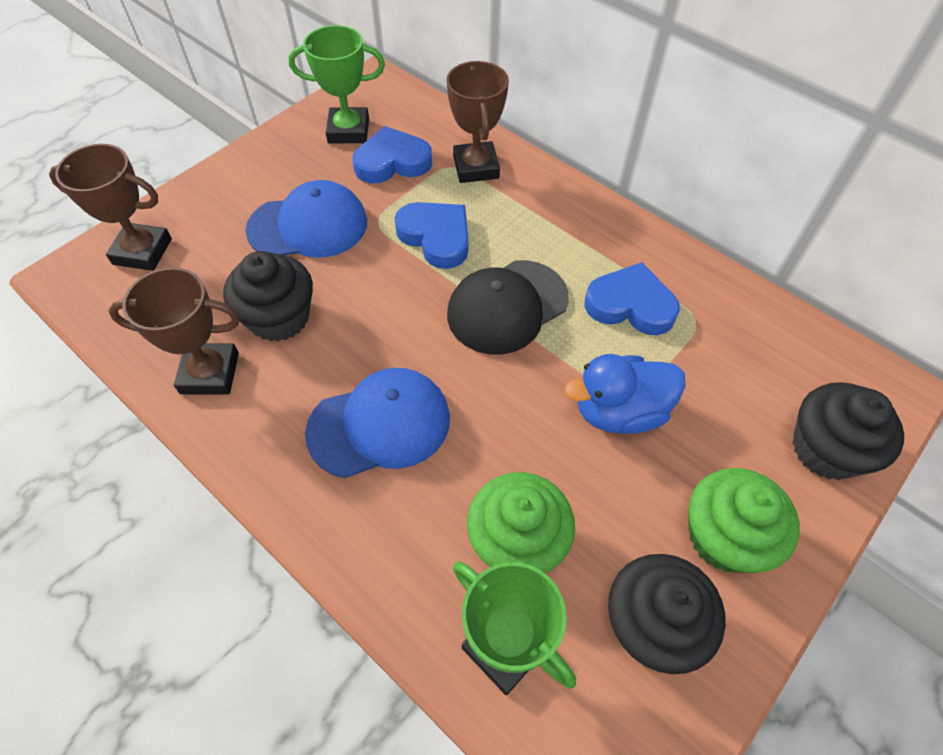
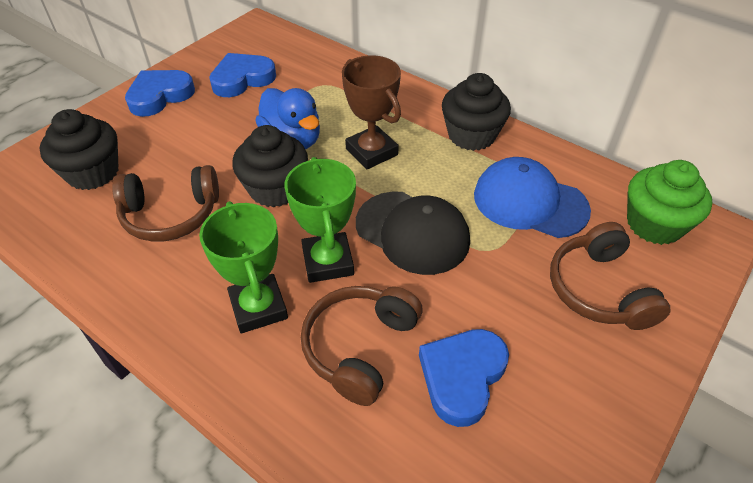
blue cap: 2 -> 1
brown headphones: 0 -> 3
brown trophy: 3 -> 1
green cupcake: 2 -> 1

